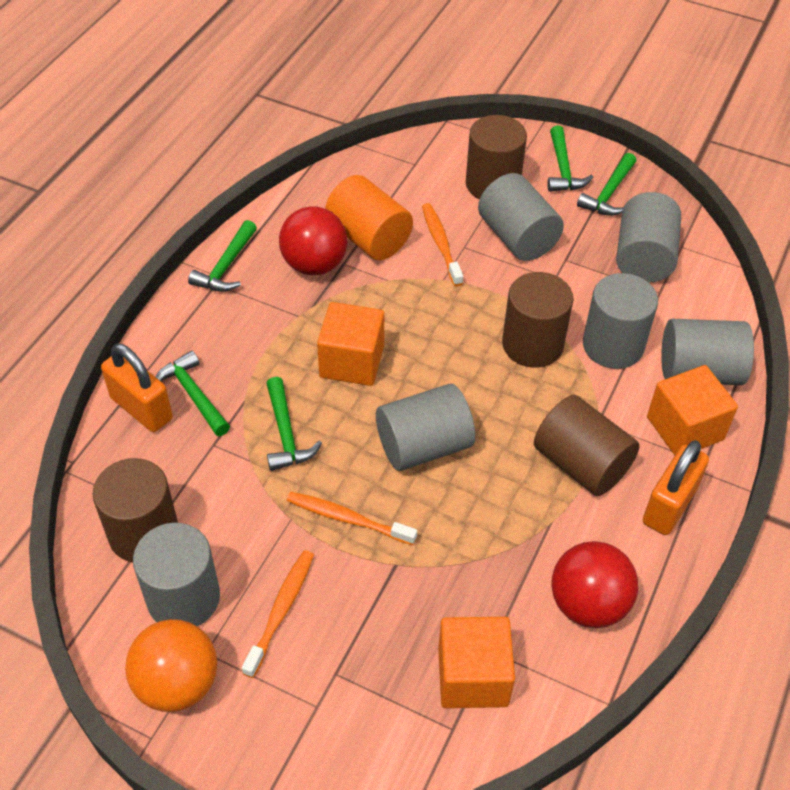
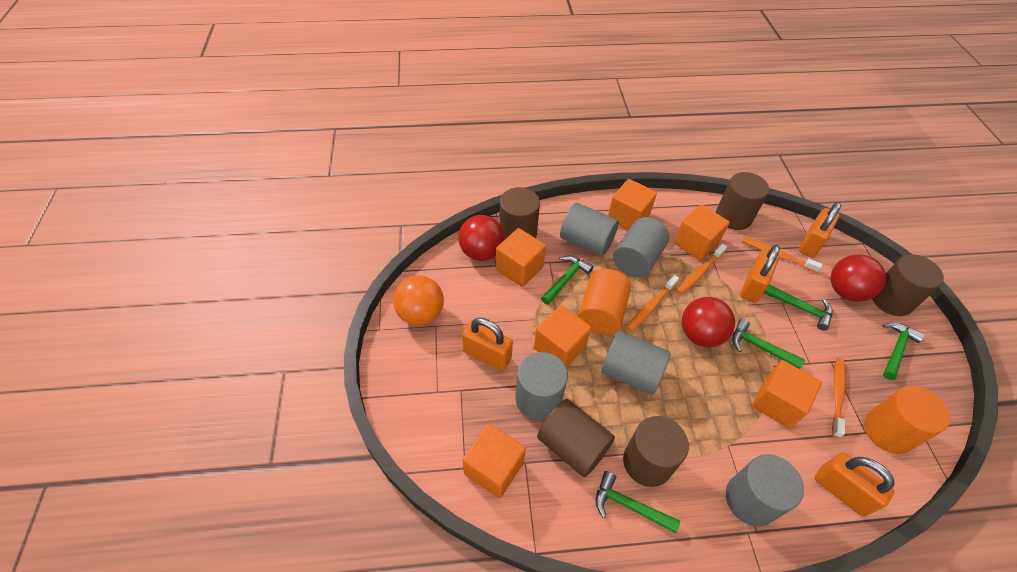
brown cylinder: 4 -> 5
grey cylinder: 6 -> 5
orange cube: 3 -> 6
orange cylinder: 1 -> 2
orange padlock: 2 -> 4
orange toothbrush: 3 -> 4
red ball: 2 -> 3

